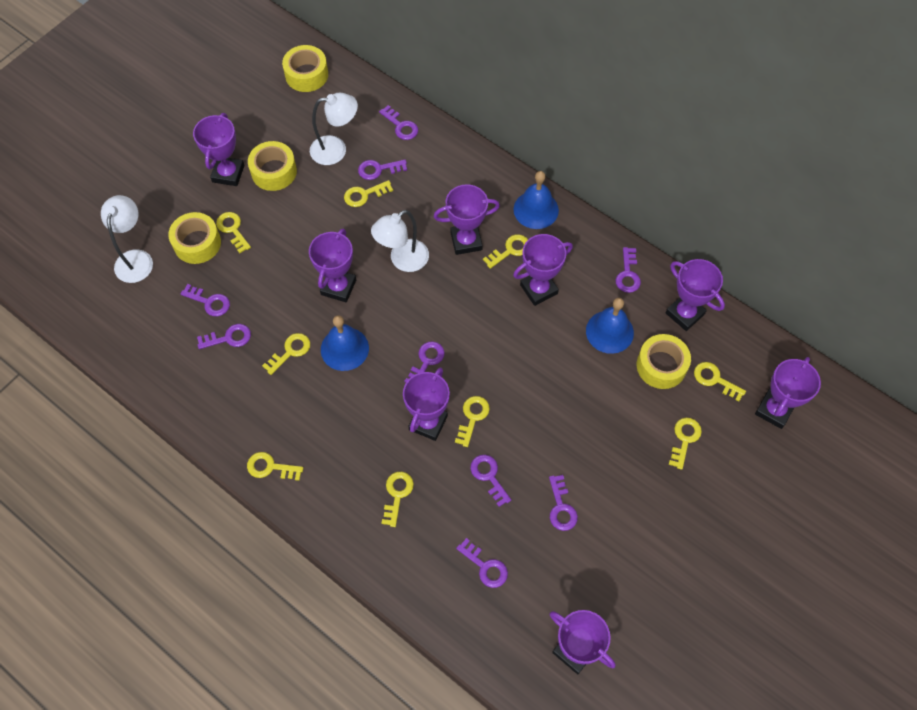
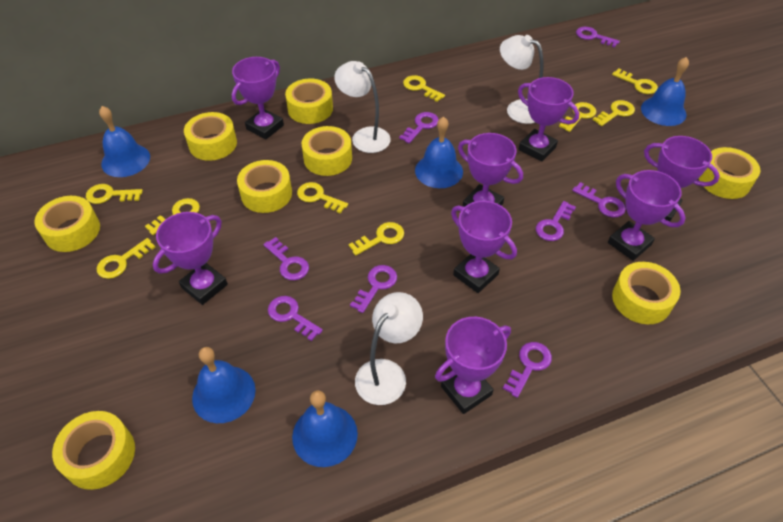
blue bell: 3 -> 5
purple key: 9 -> 8
yellow tape: 4 -> 8

